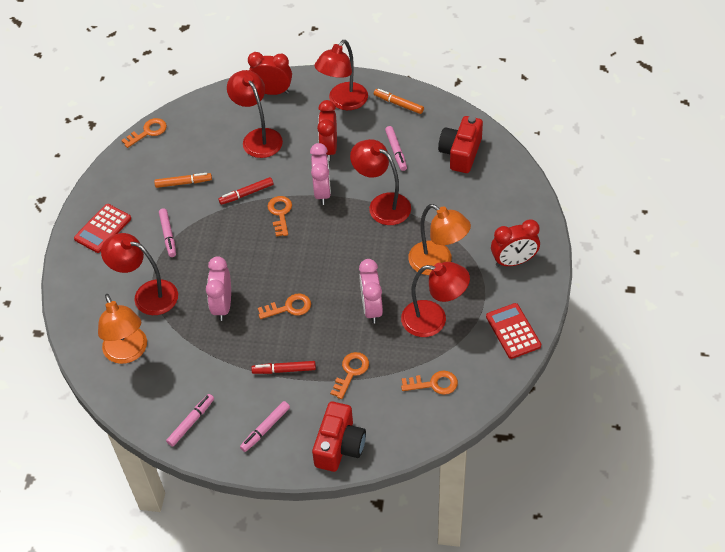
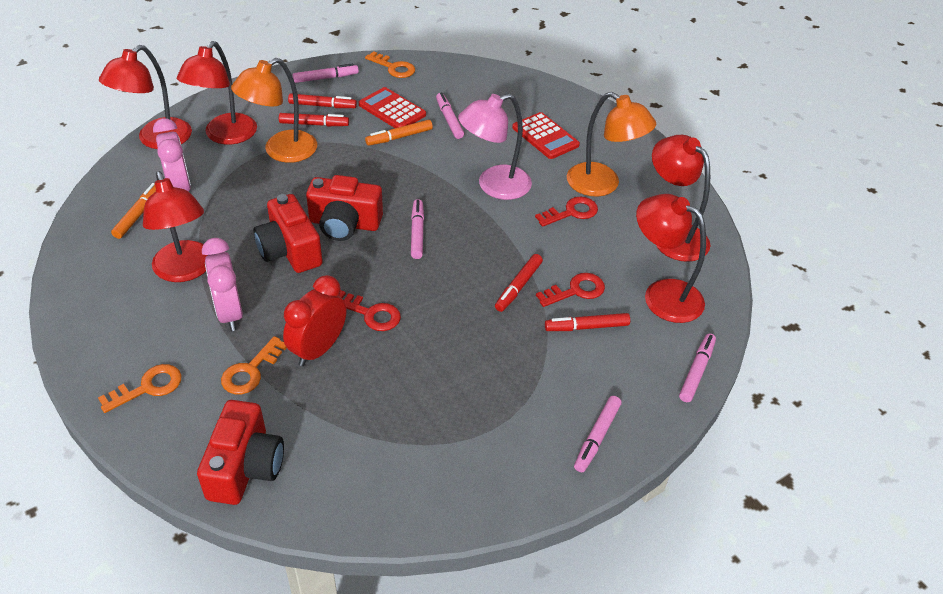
orange key: 5 -> 3
pink clock: 3 -> 2
pink lamp: 0 -> 1
pink marker: 4 -> 5
red camera: 2 -> 3
red clock: 3 -> 1
red key: 0 -> 3
red marker: 2 -> 4

